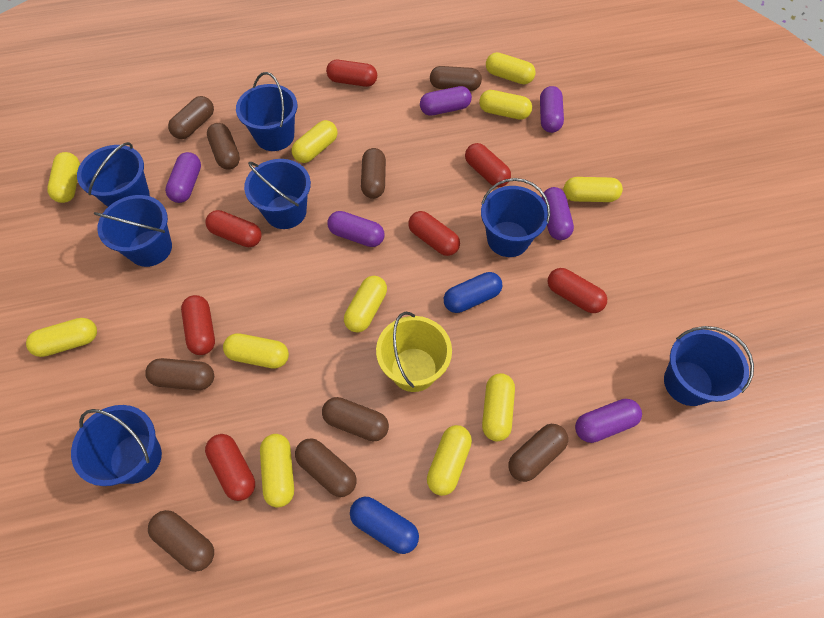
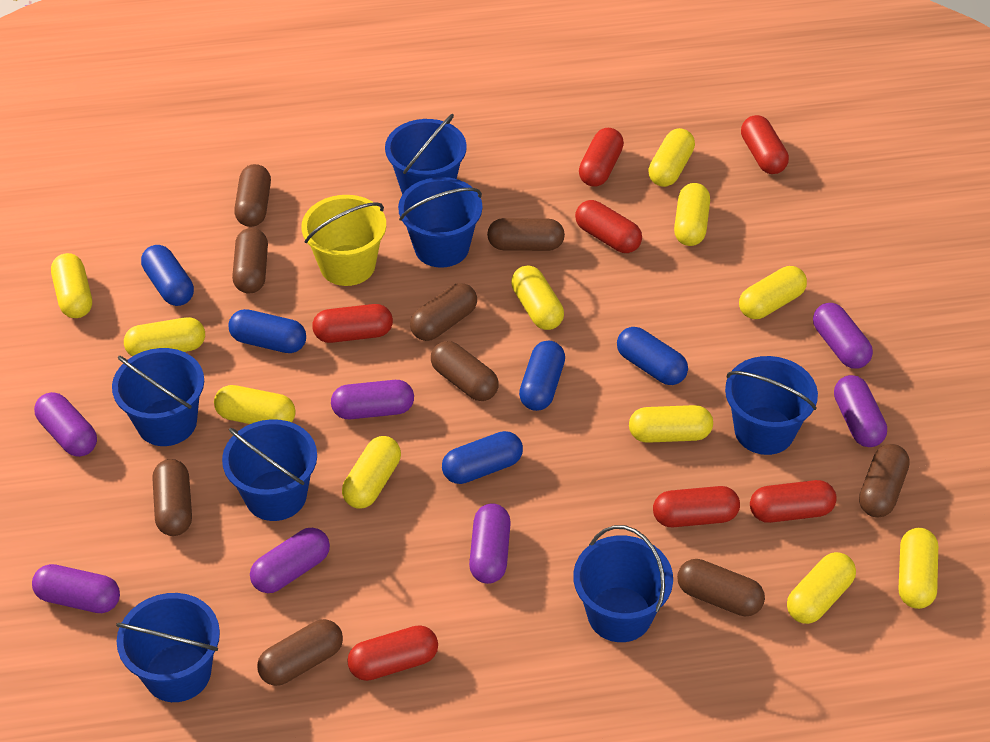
blue capsule: 2 -> 5
purple capsule: 6 -> 7

